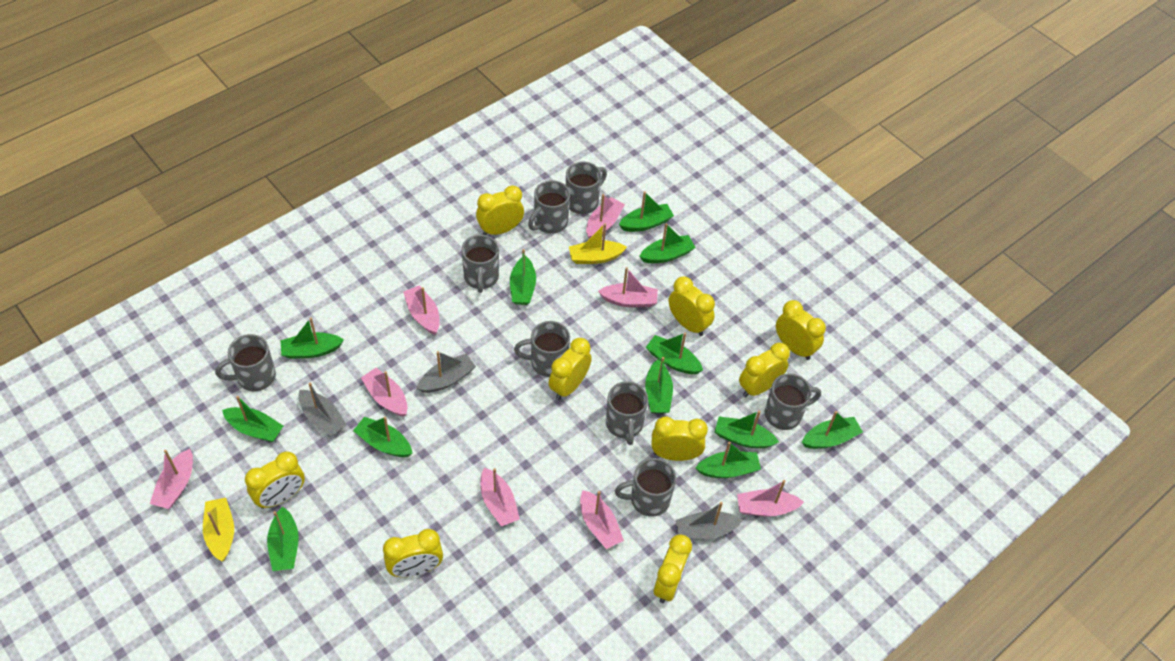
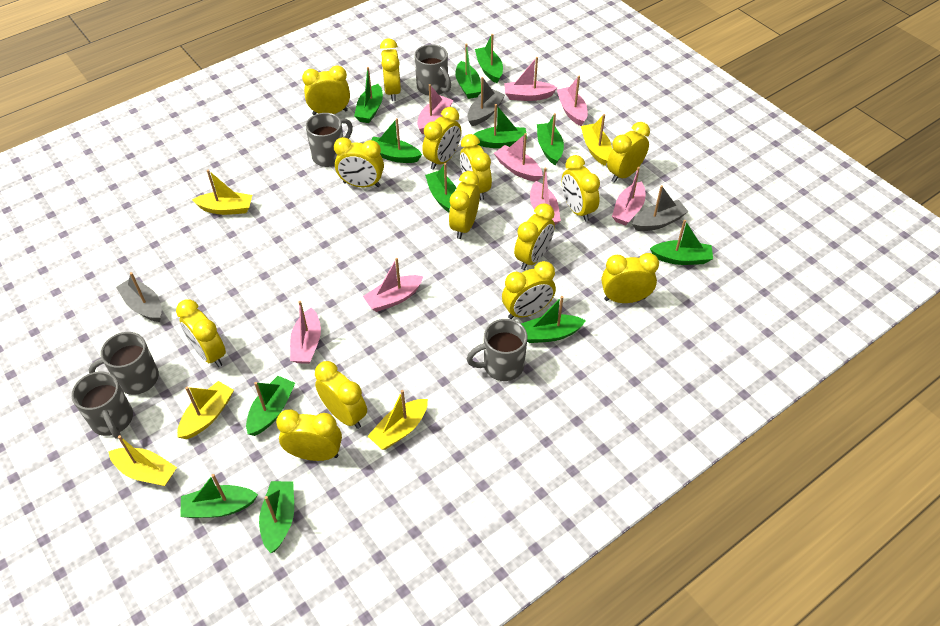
grey mug: 8 -> 5
yellow boat: 2 -> 5
yellow clock: 9 -> 14

